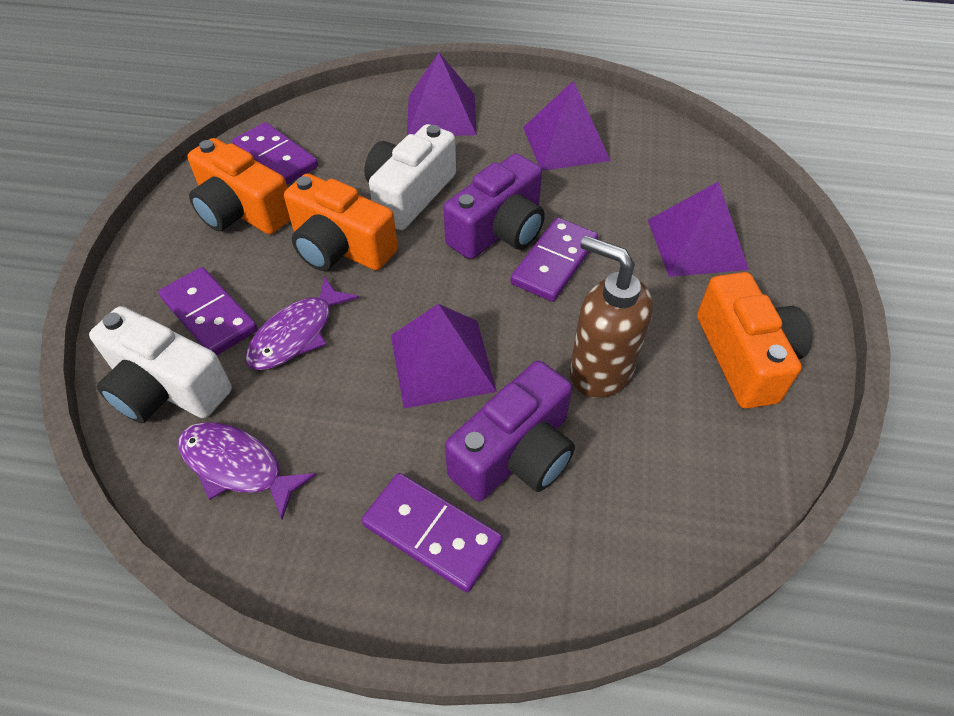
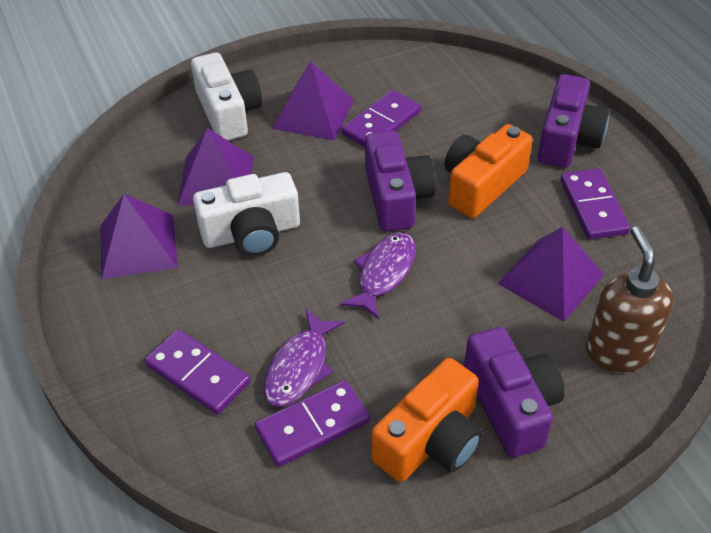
orange camera: 3 -> 2
purple camera: 2 -> 3

